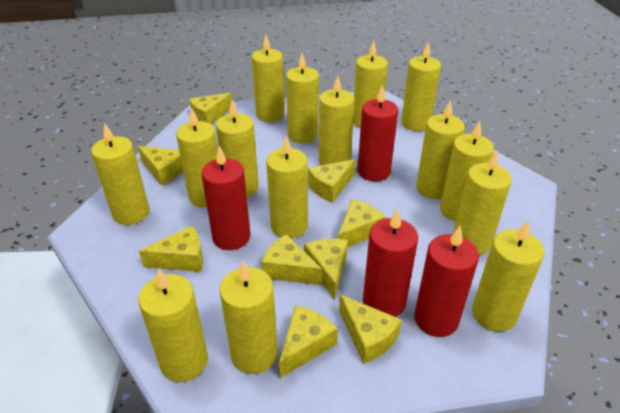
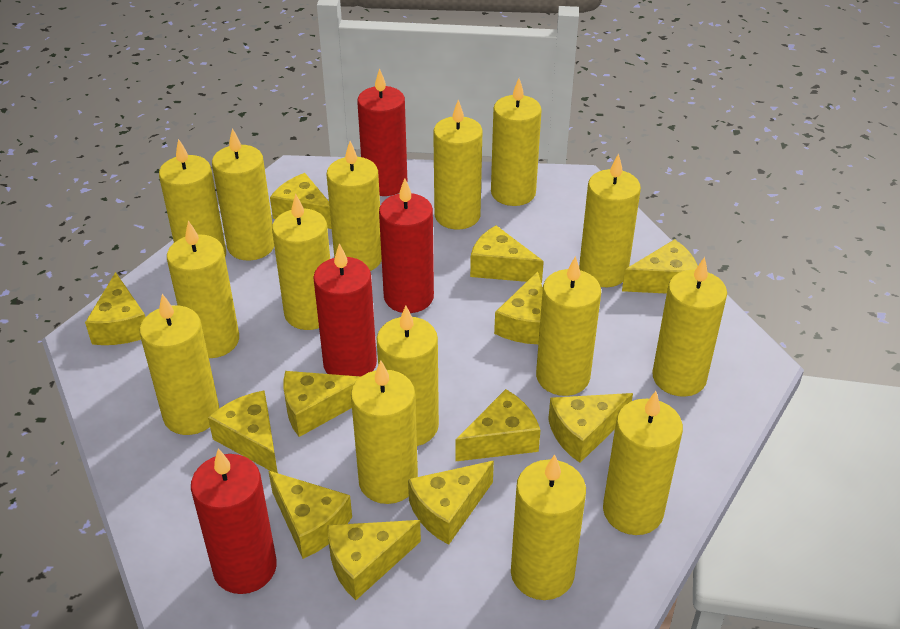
yellow cheese: 9 -> 12

